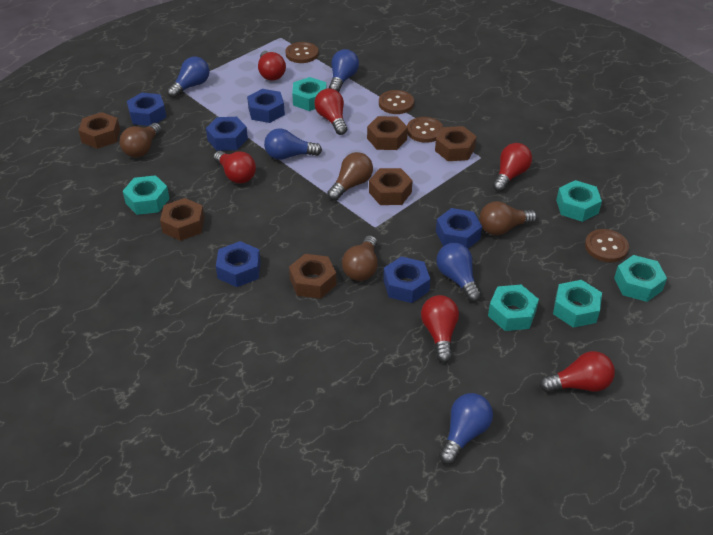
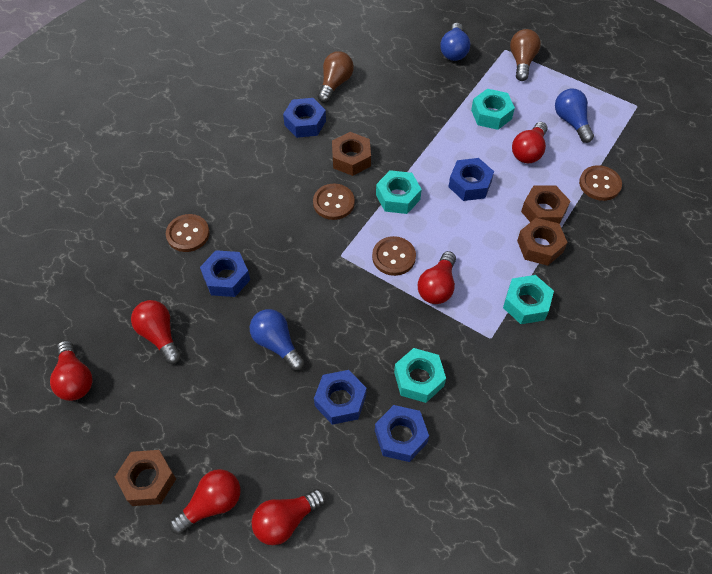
blue light bulb: 5 -> 3
blue nut: 6 -> 5
brown light bulb: 4 -> 2
brown nut: 6 -> 4
turquoise nut: 6 -> 4

